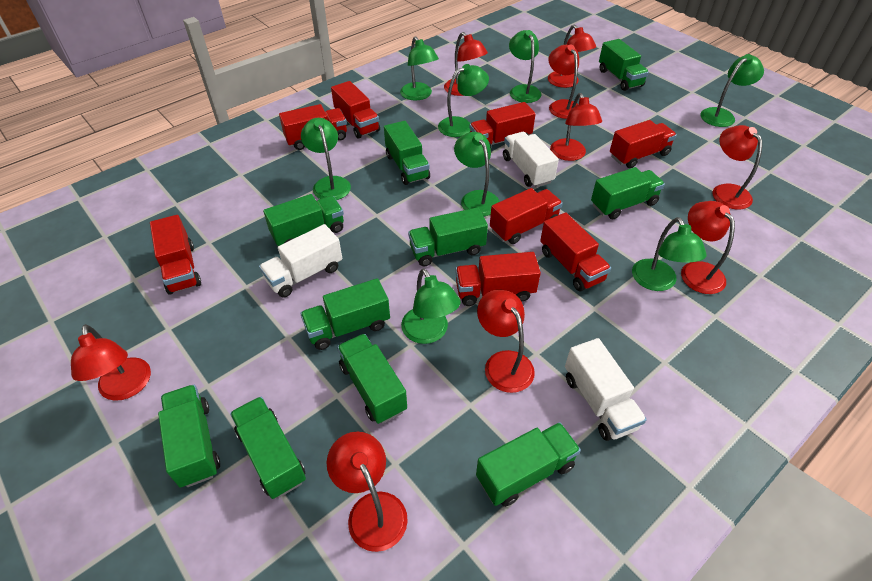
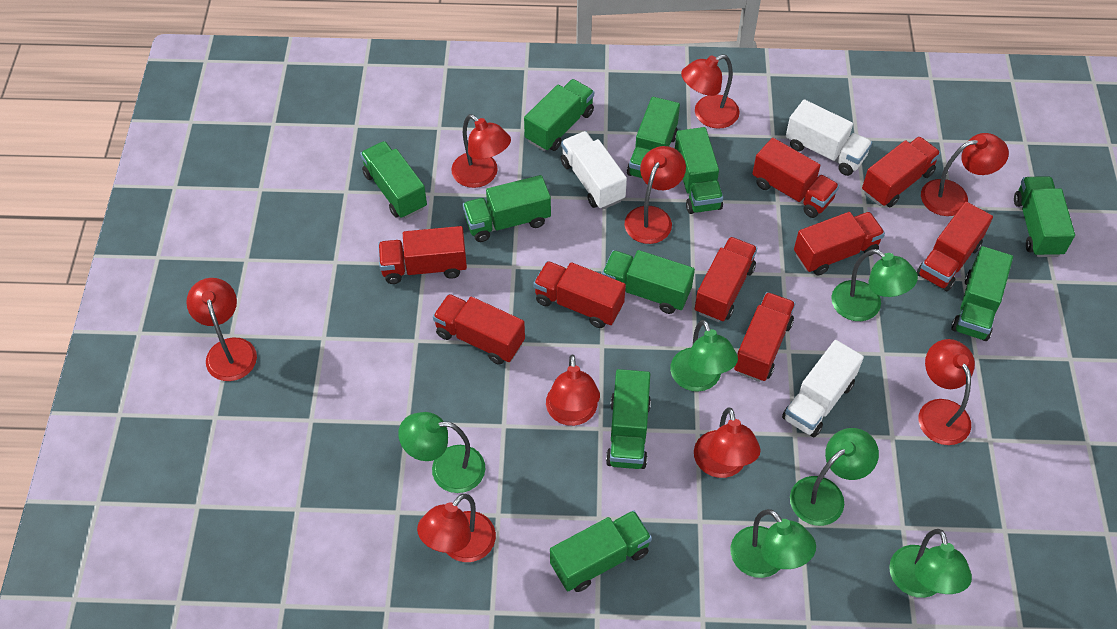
green lamp: 8 -> 6
red truck: 8 -> 9

